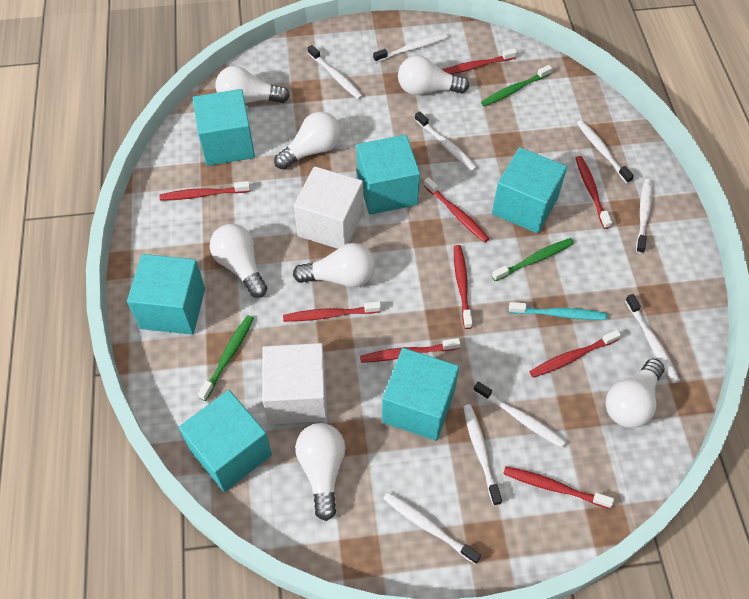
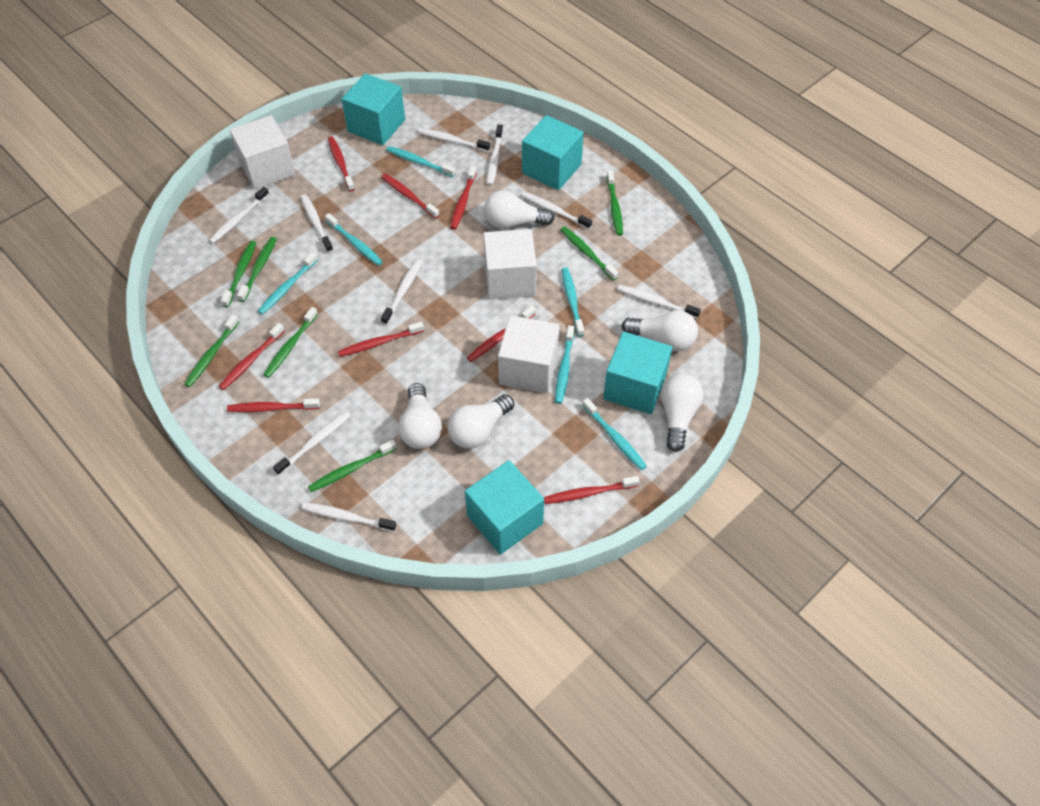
green toothbrush: 3 -> 7
red toothbrush: 9 -> 8
turquoise cube: 6 -> 4
turquoise toothbrush: 1 -> 6
white cube: 2 -> 3
white light bulb: 7 -> 5

